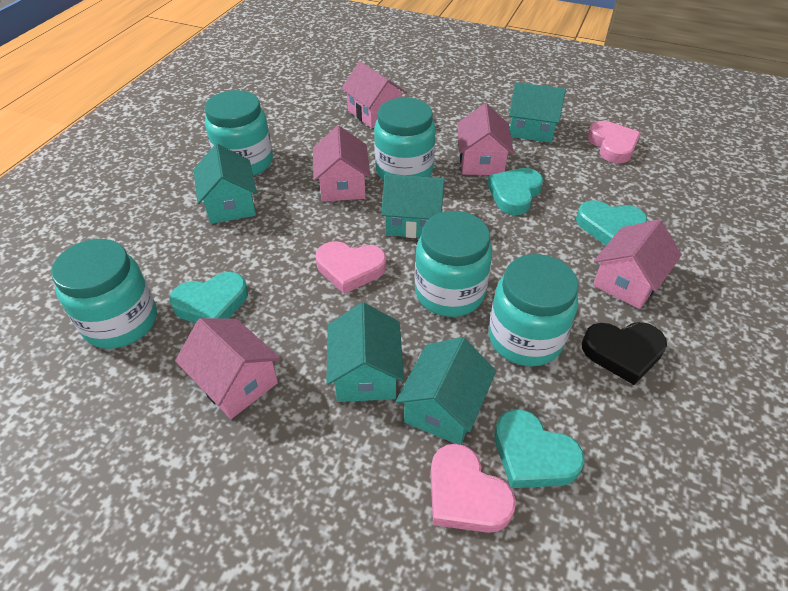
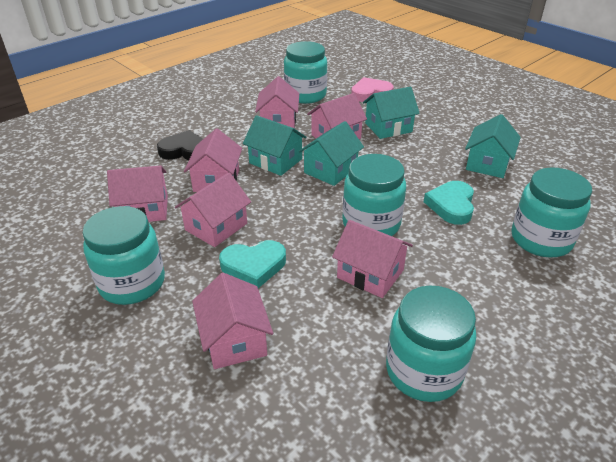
pink heart: 3 -> 1
pink house: 5 -> 7
turquoise heart: 4 -> 2
turquoise house: 5 -> 4

